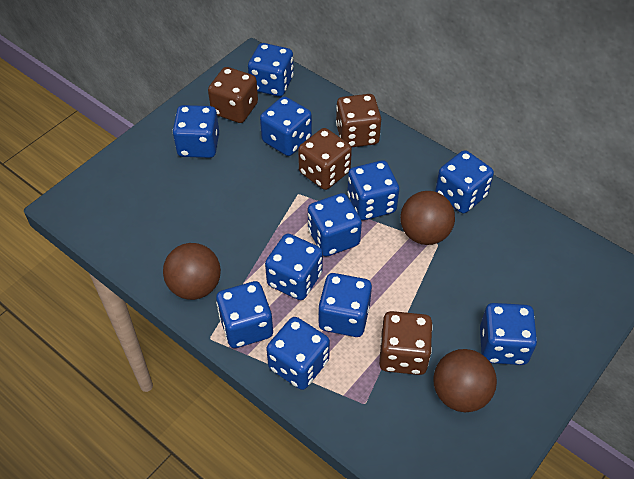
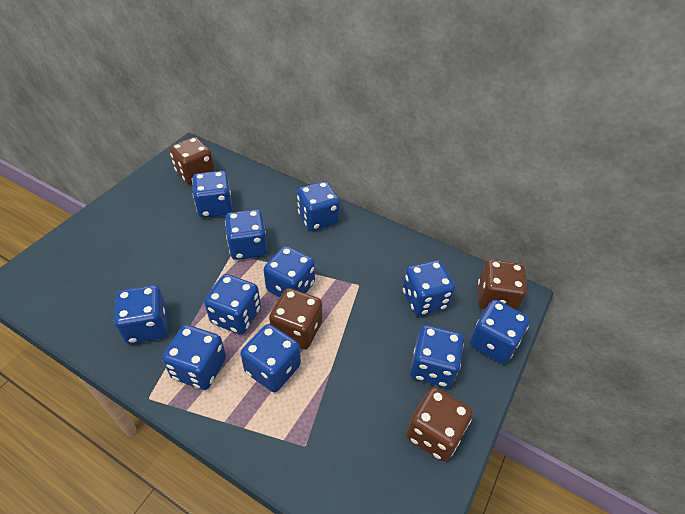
brown ball: 3 -> 0

